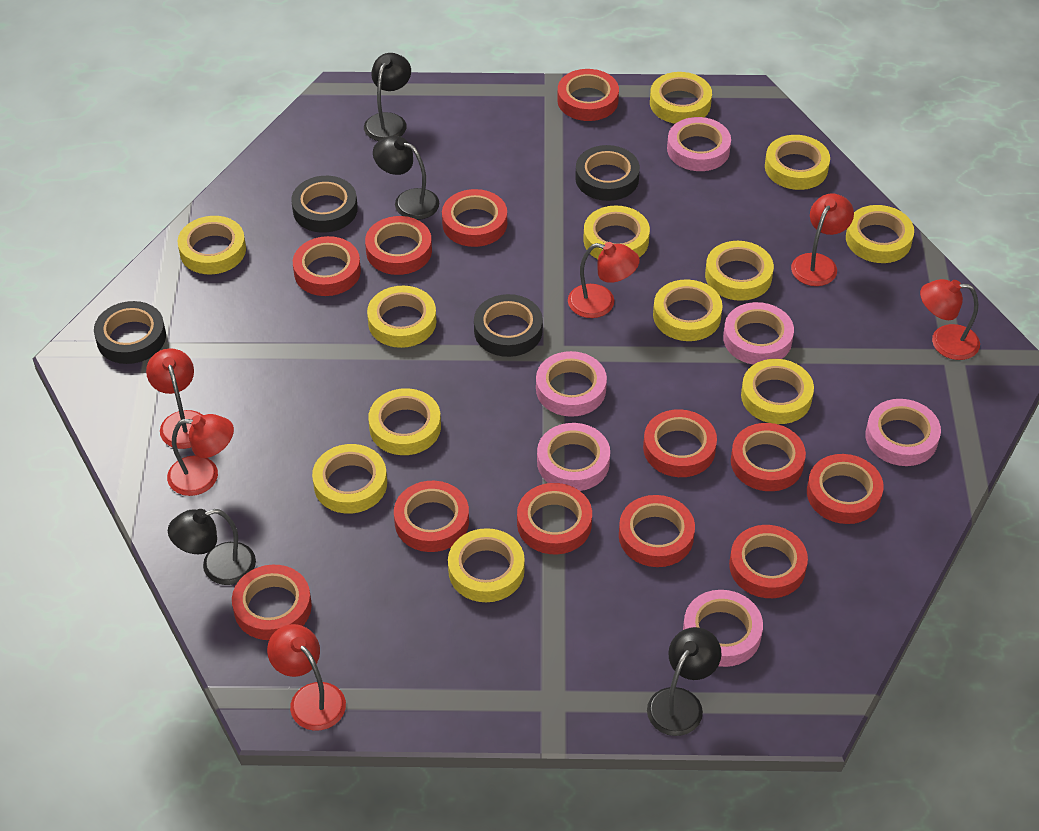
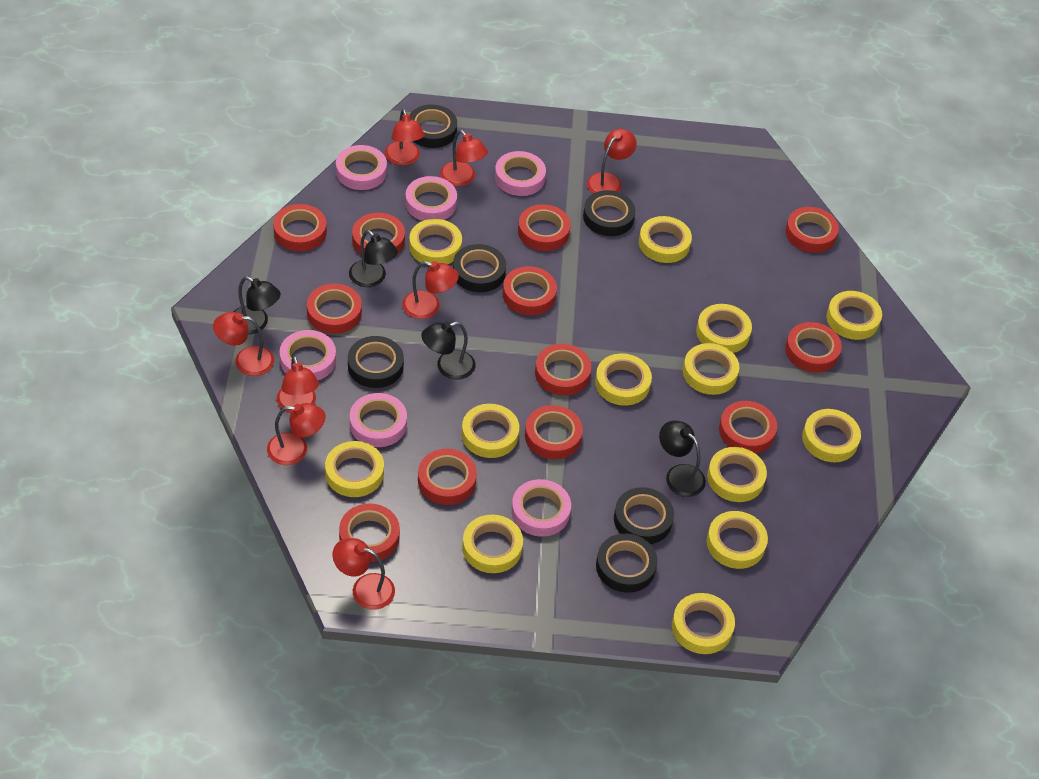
black tape: 4 -> 6
red lamp: 6 -> 8
yellow tape: 12 -> 13

